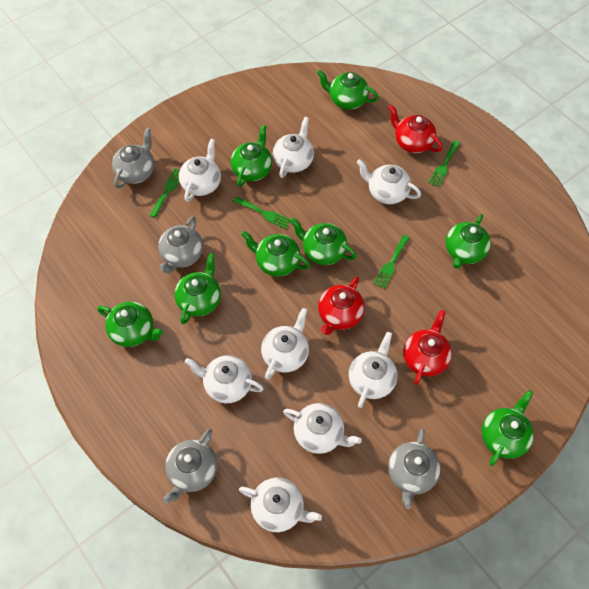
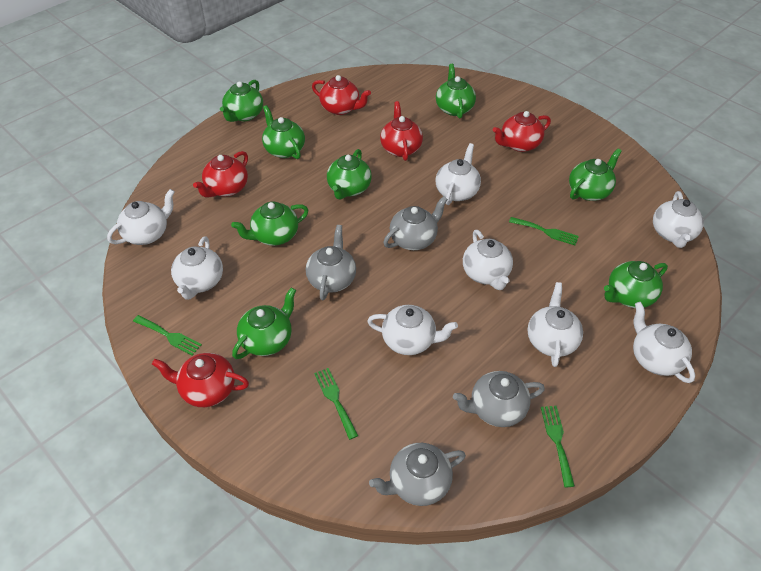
red teapot: 3 -> 5

